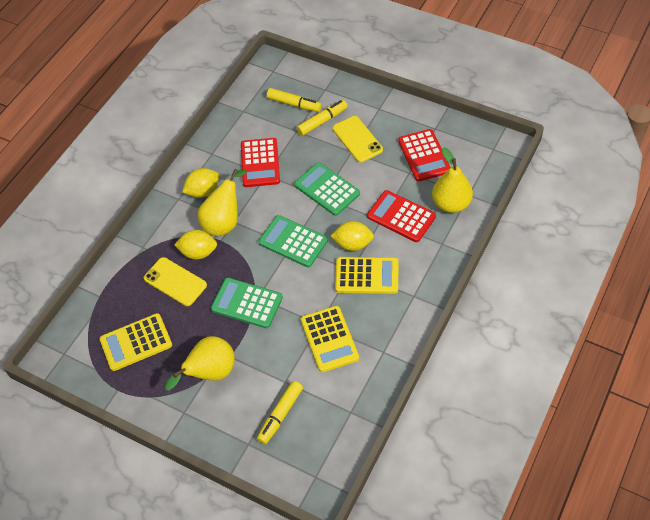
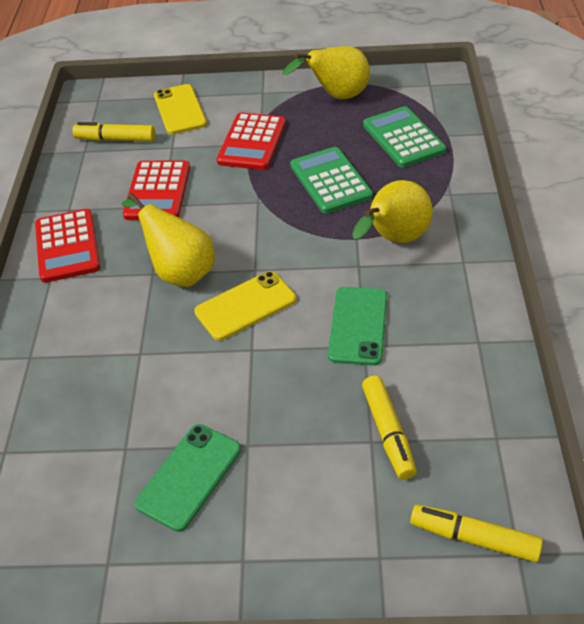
green calculator: 3 -> 2
green phone: 0 -> 2
yellow calculator: 3 -> 0
yellow lemon: 3 -> 0

